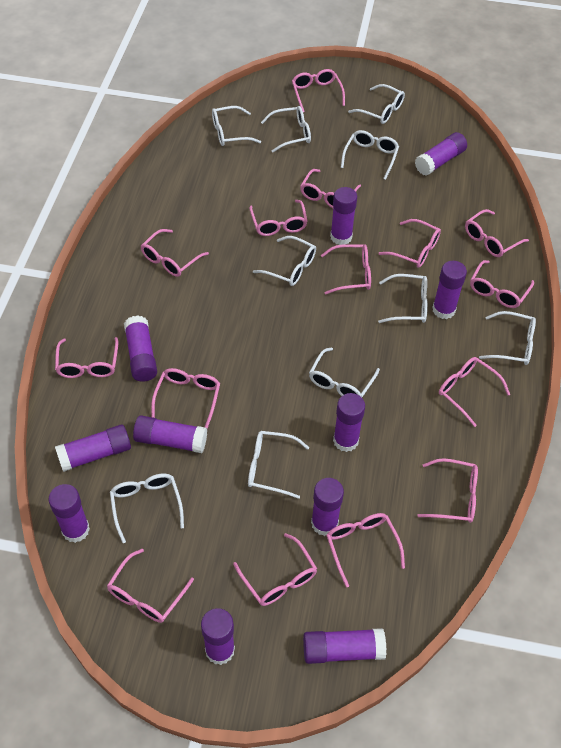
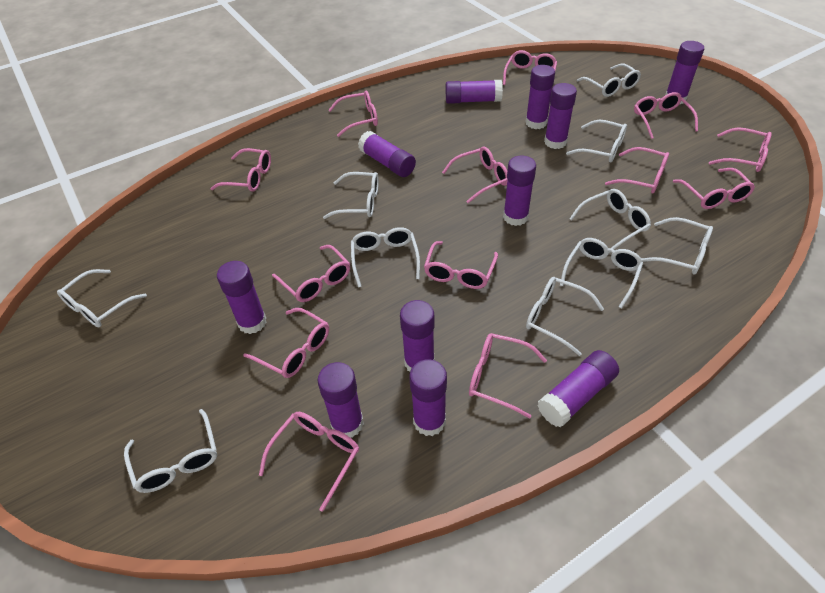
pink glasses: 15 -> 13

